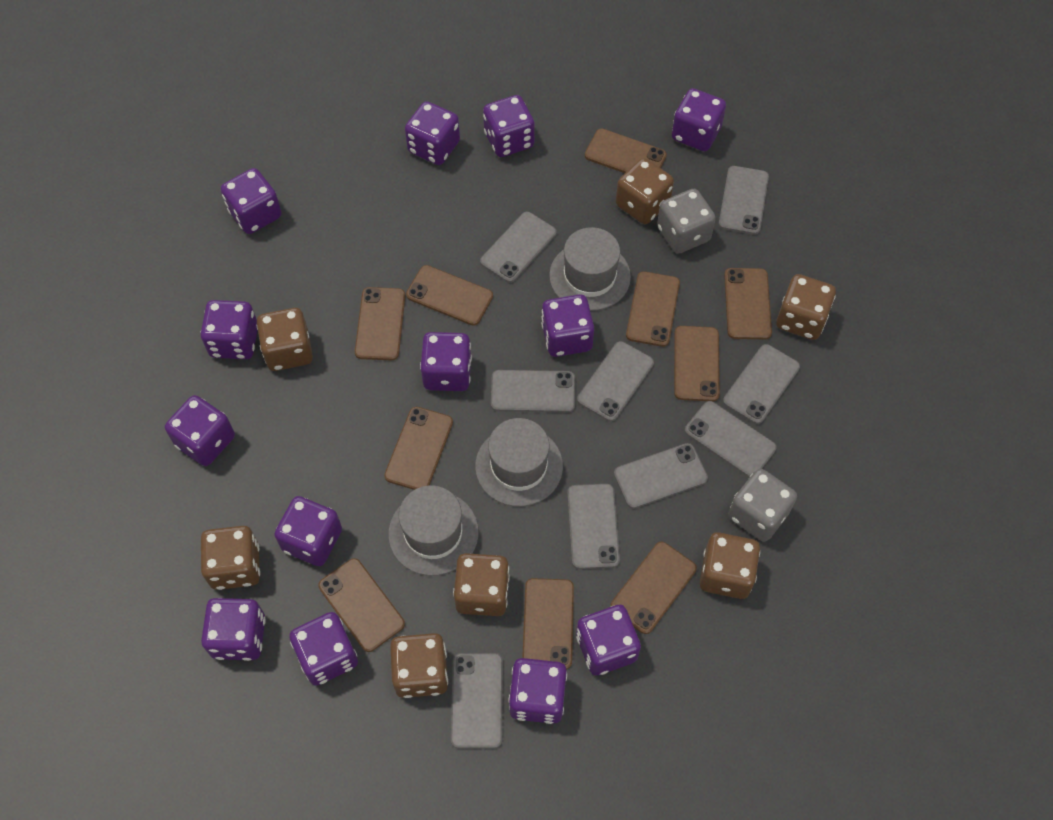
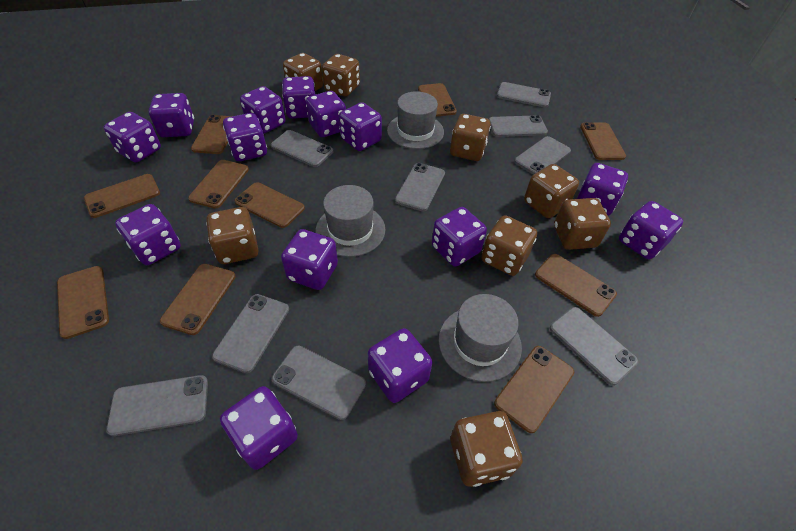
brown dice: 7 -> 8
grey dice: 2 -> 0
purple dice: 13 -> 14

